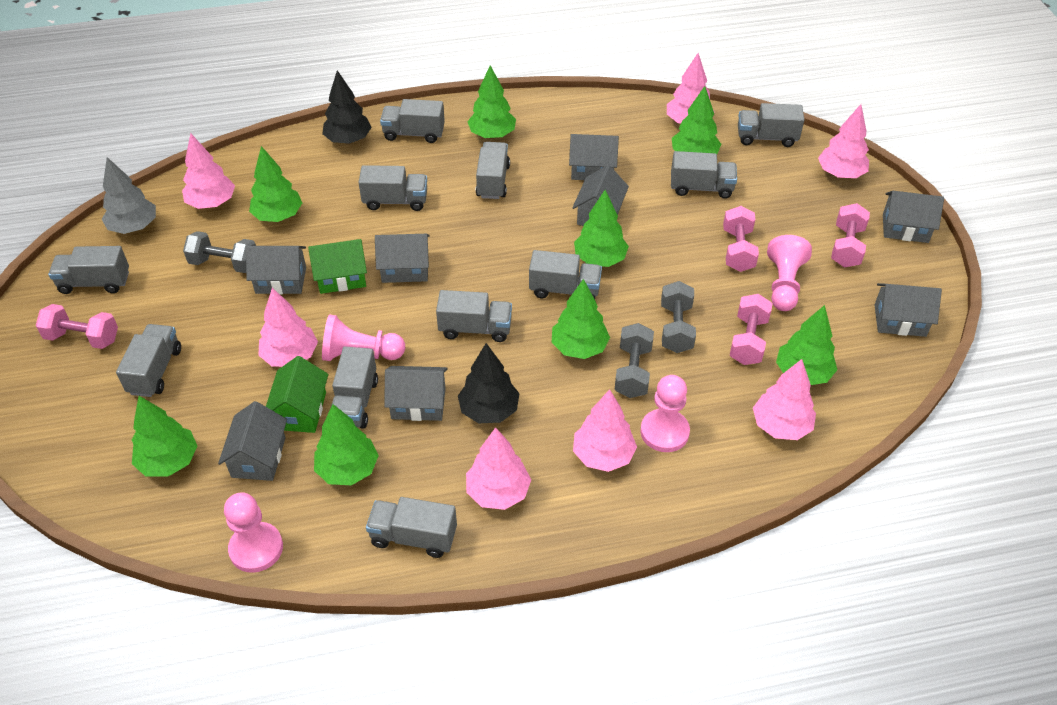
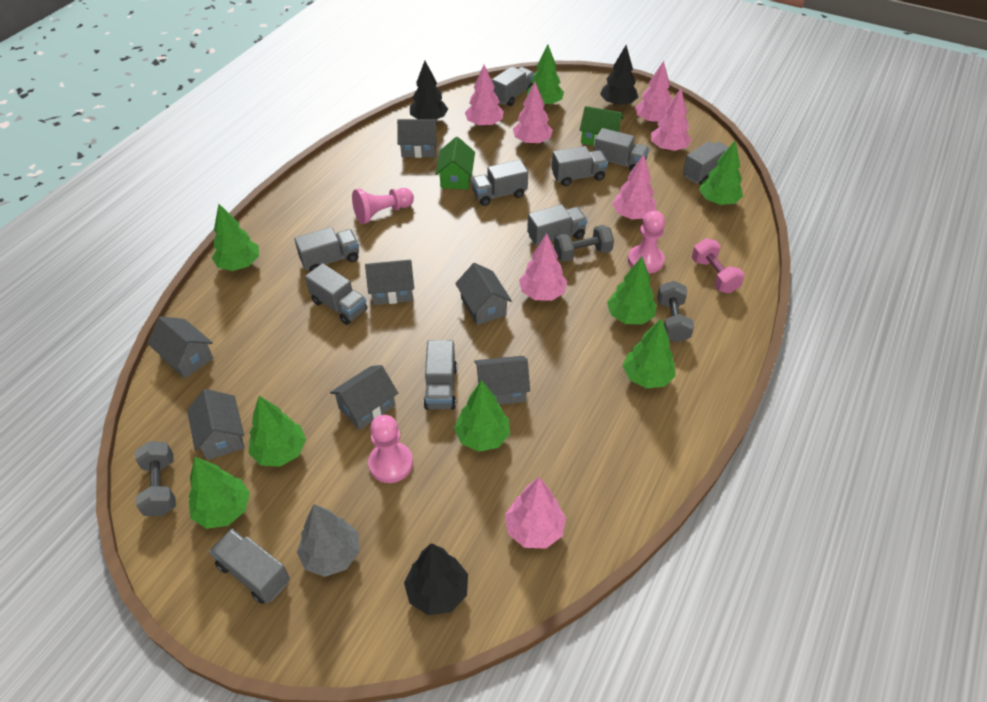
black tree: 2 -> 3
grey house: 8 -> 7
grey truck: 11 -> 10
pink dumbbell: 4 -> 1
pink pawn: 4 -> 3

